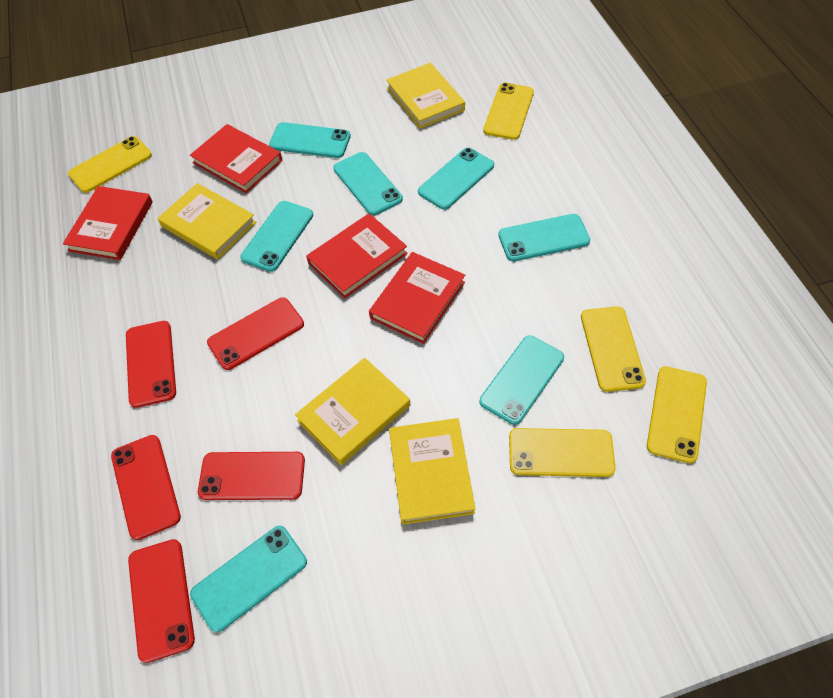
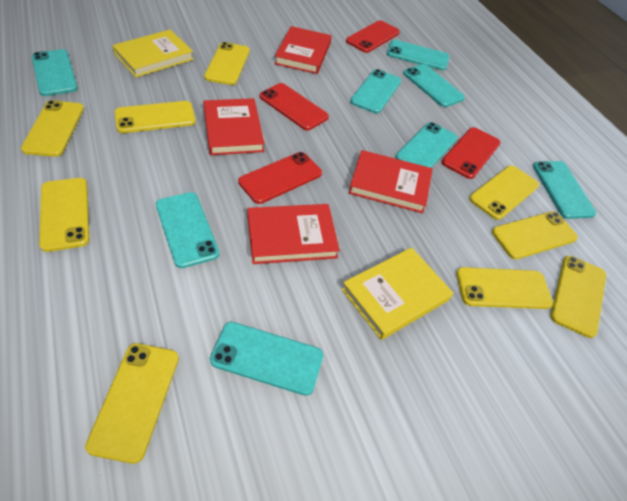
red phone: 5 -> 4
turquoise phone: 7 -> 8
yellow book: 4 -> 2
yellow phone: 5 -> 9

